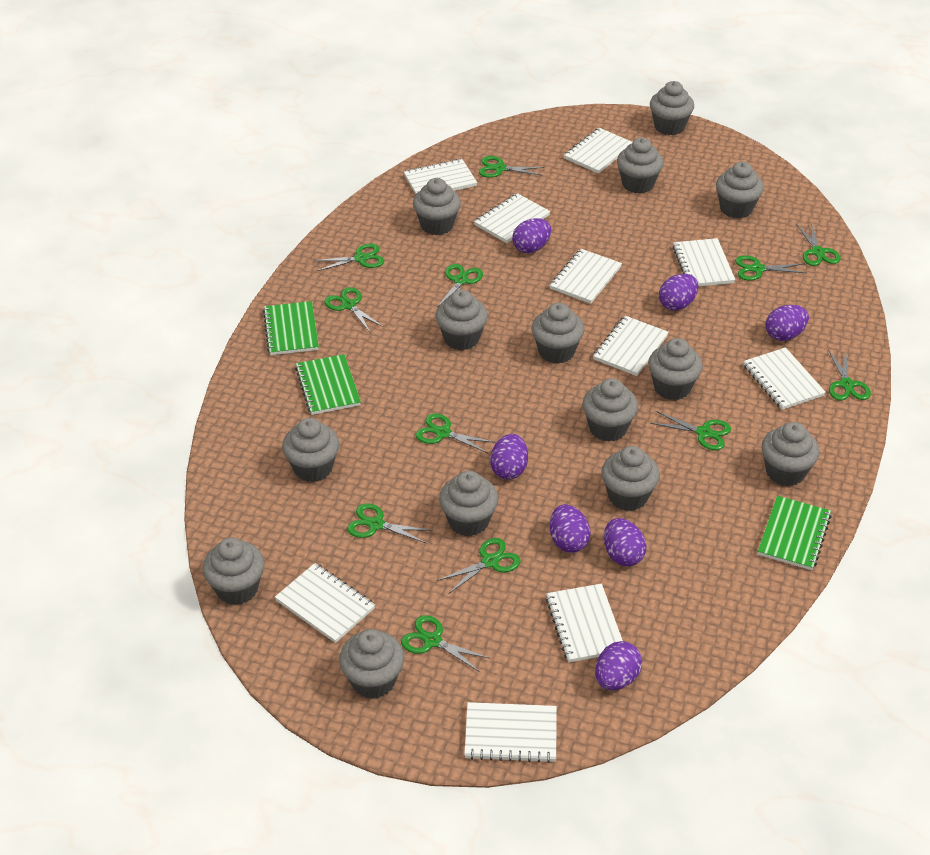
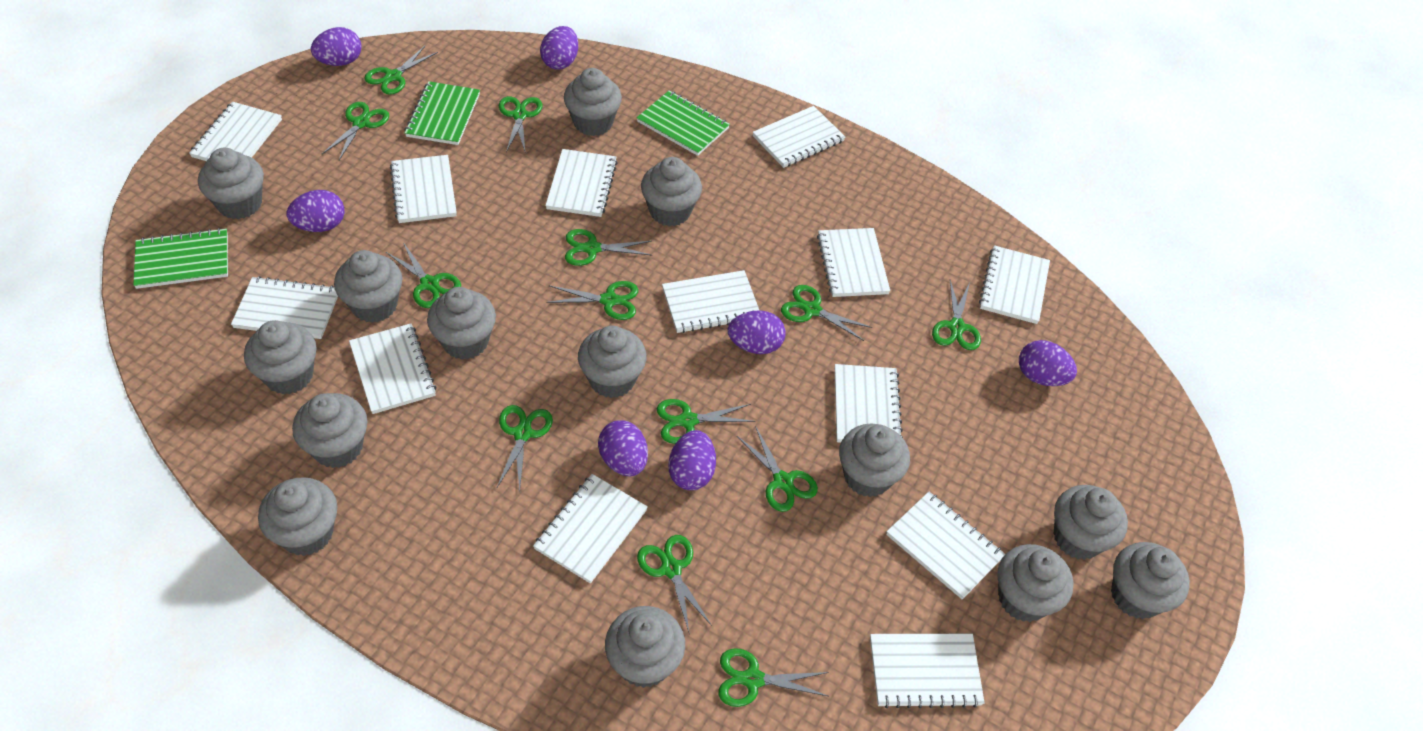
green scissors: 12 -> 13
white notebook: 10 -> 13

